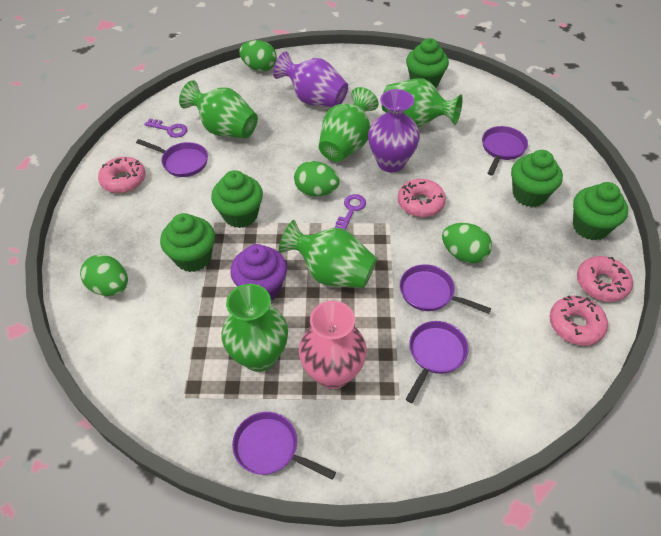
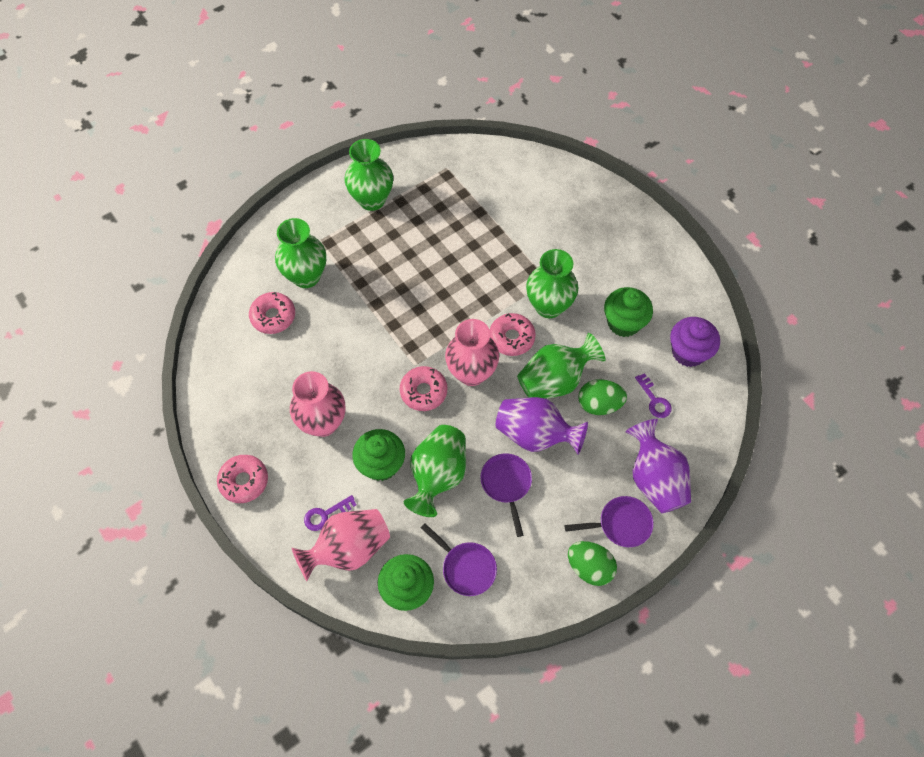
green cupcake: 5 -> 3
green egg: 4 -> 2
pink vase: 1 -> 3
purple pan: 5 -> 3

